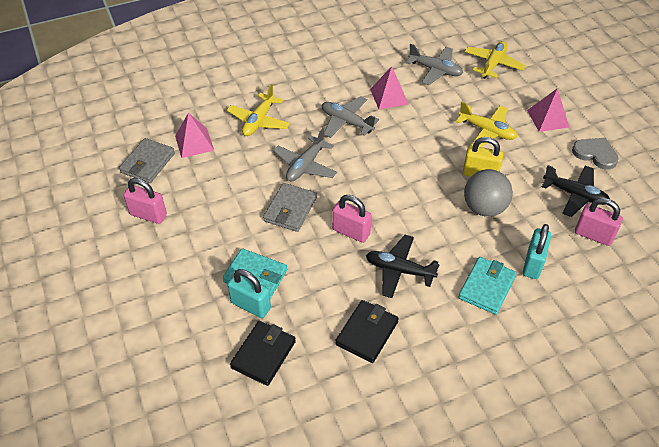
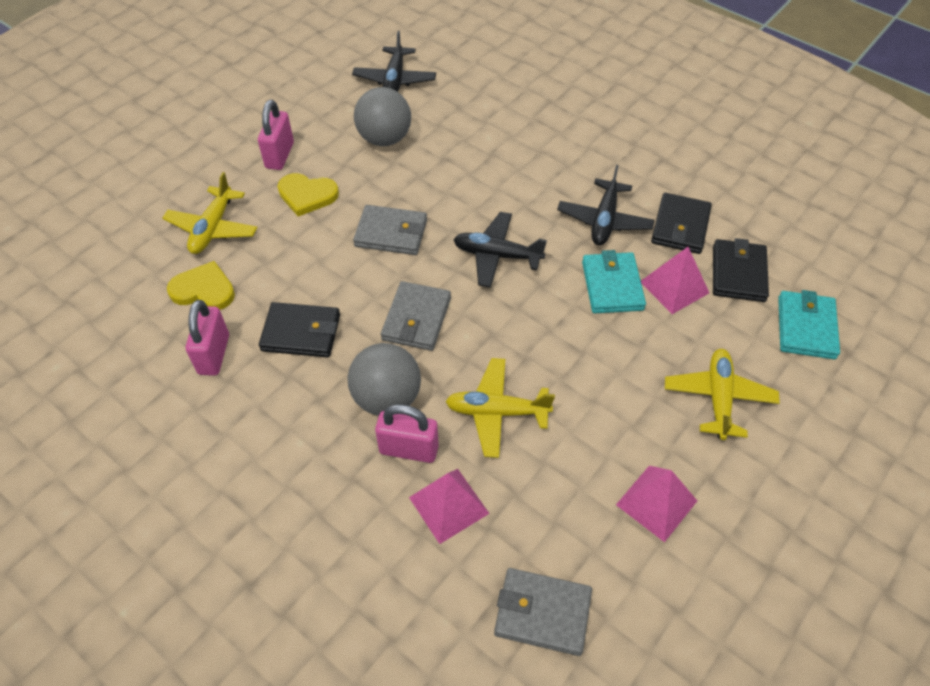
black plane: 2 -> 3
black wallet: 2 -> 3
grey ball: 1 -> 2
grey heart: 1 -> 0
grey plane: 3 -> 0
grey wallet: 2 -> 3
turquoise padlock: 2 -> 0
yellow heart: 0 -> 2
yellow padlock: 1 -> 0

